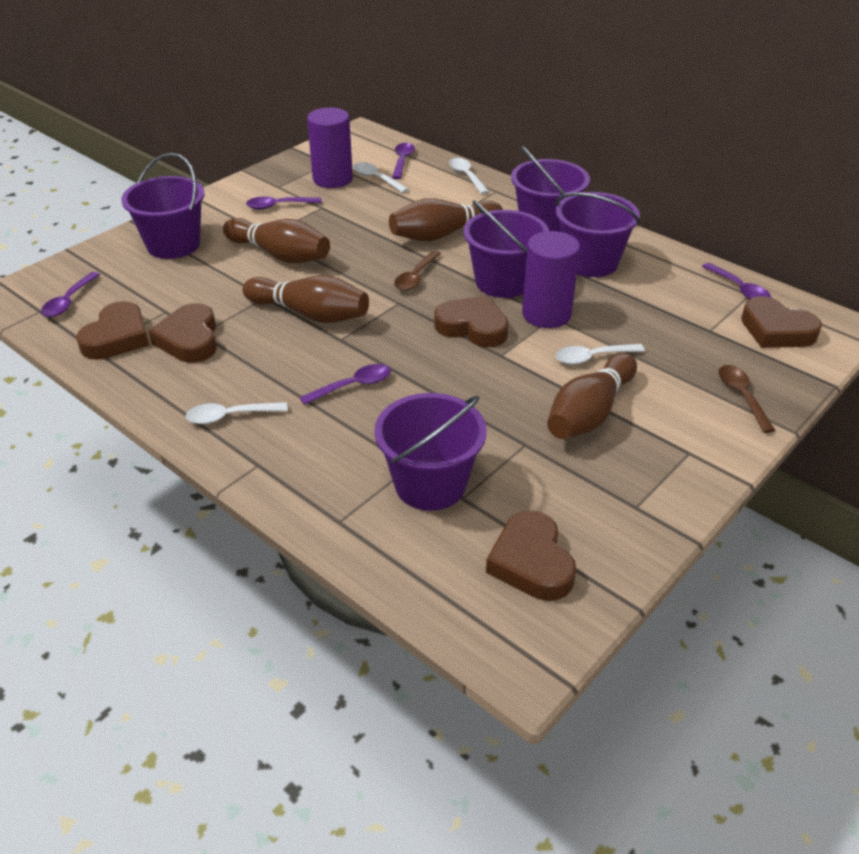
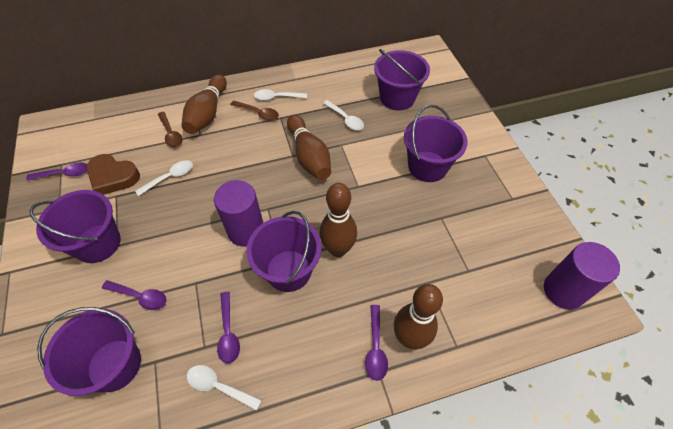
brown heart: 5 -> 1
purple spoon: 5 -> 4

